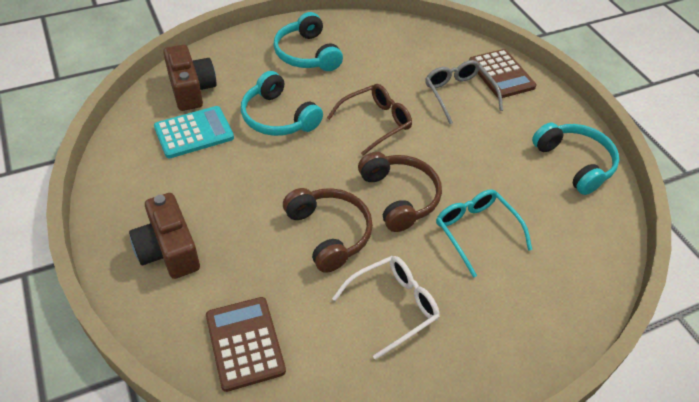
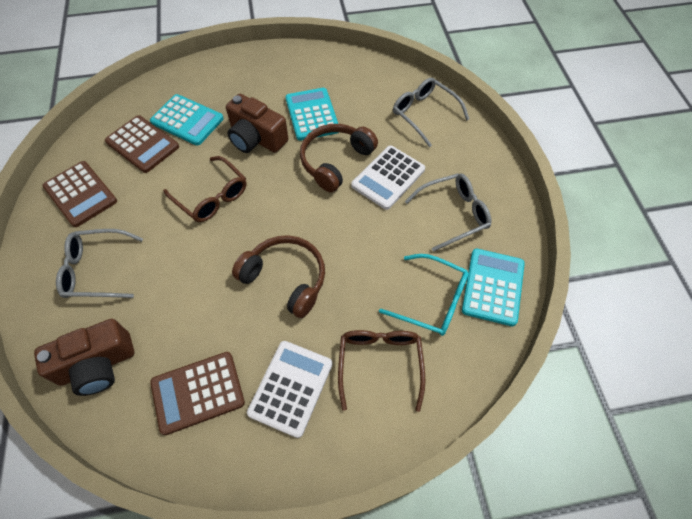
brown calculator: 2 -> 3
brown glasses: 1 -> 2
grey glasses: 1 -> 3
turquoise calculator: 1 -> 3
turquoise headphones: 3 -> 0
white calculator: 0 -> 2
white glasses: 1 -> 0

